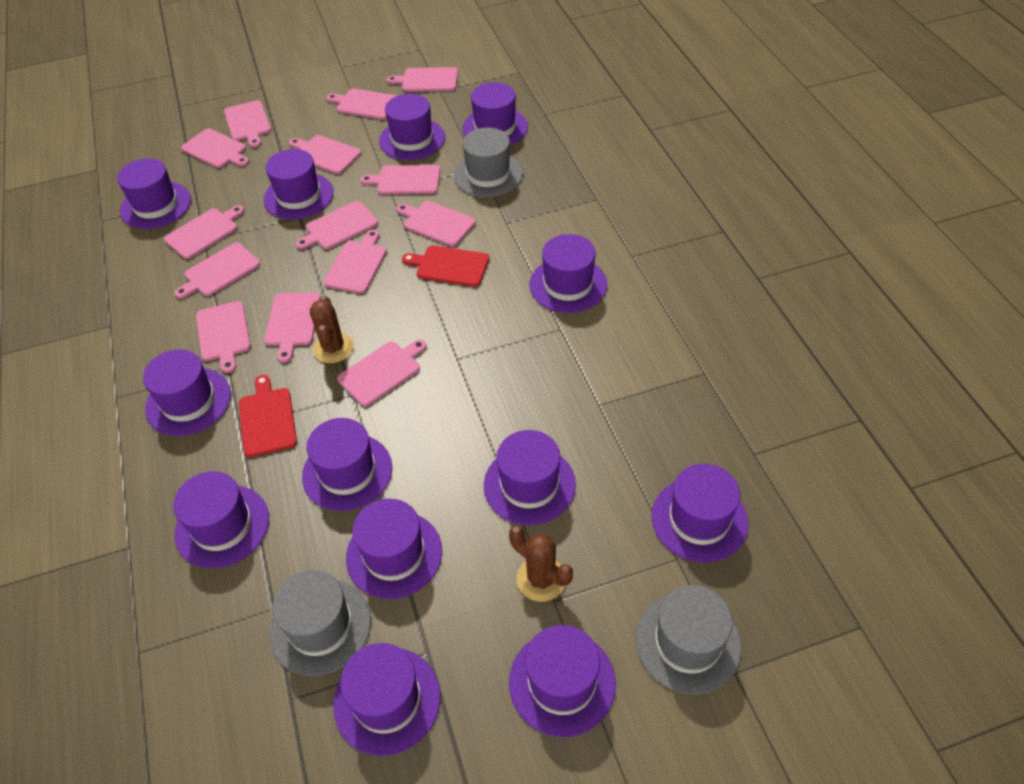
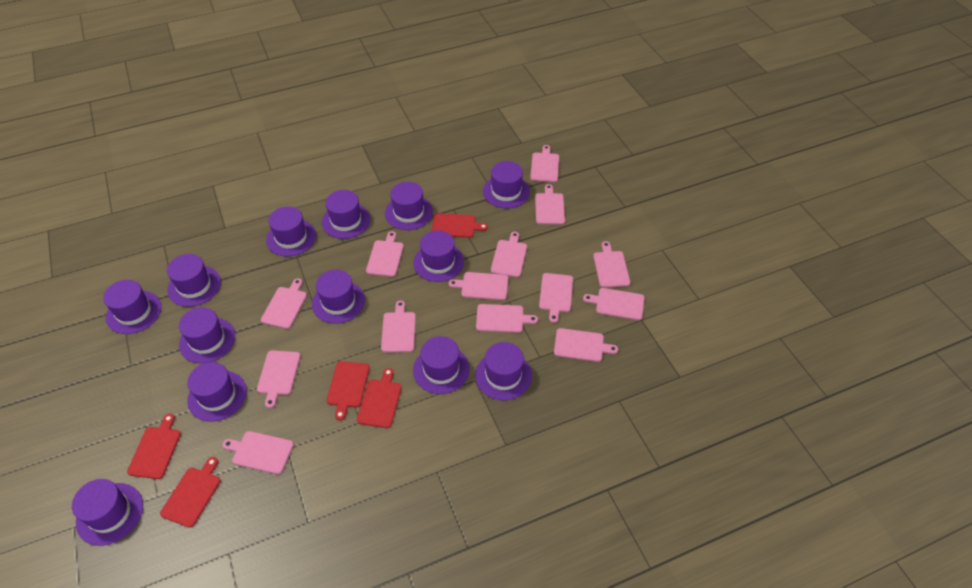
brown cactus: 2 -> 0
grey hat: 3 -> 0
red cutting board: 2 -> 5

